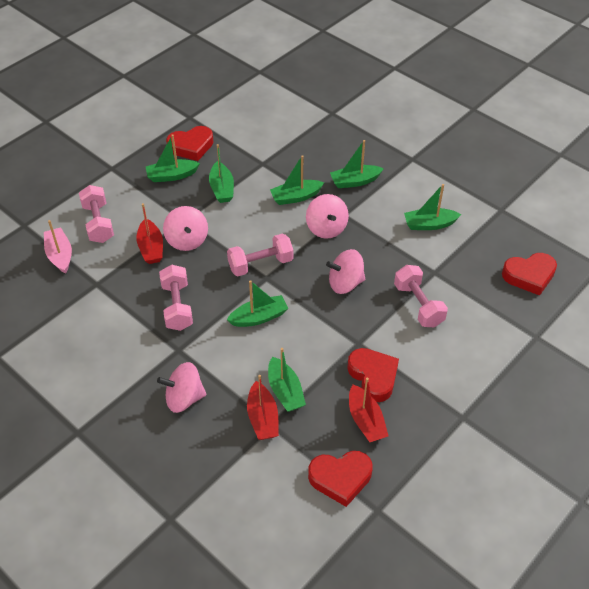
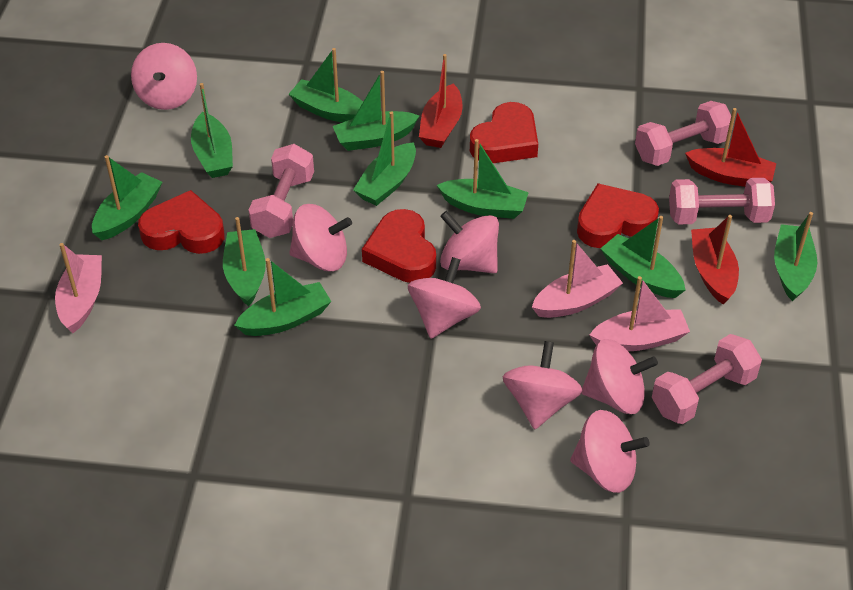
green boat: 7 -> 10
pink boat: 1 -> 3
pink spinning top: 4 -> 7

